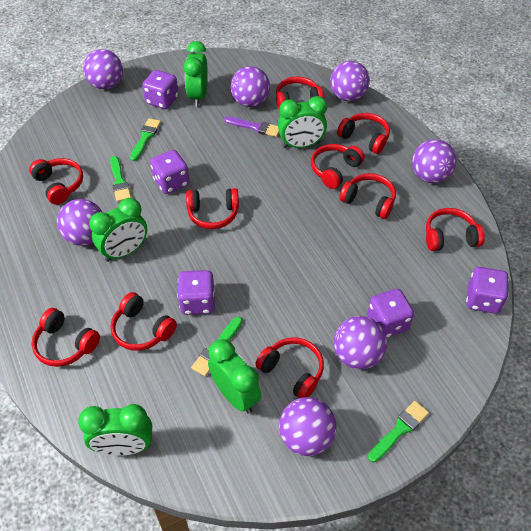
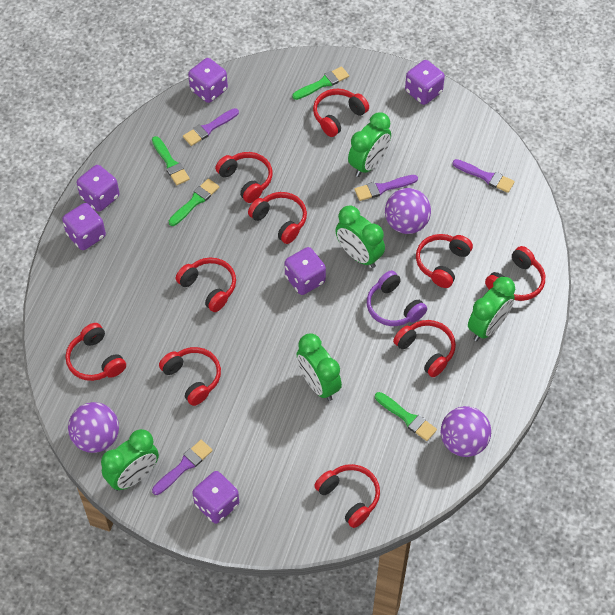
purple ball: 7 -> 3
purple brush: 1 -> 4
purple dice: 5 -> 6
purple headphones: 0 -> 1

